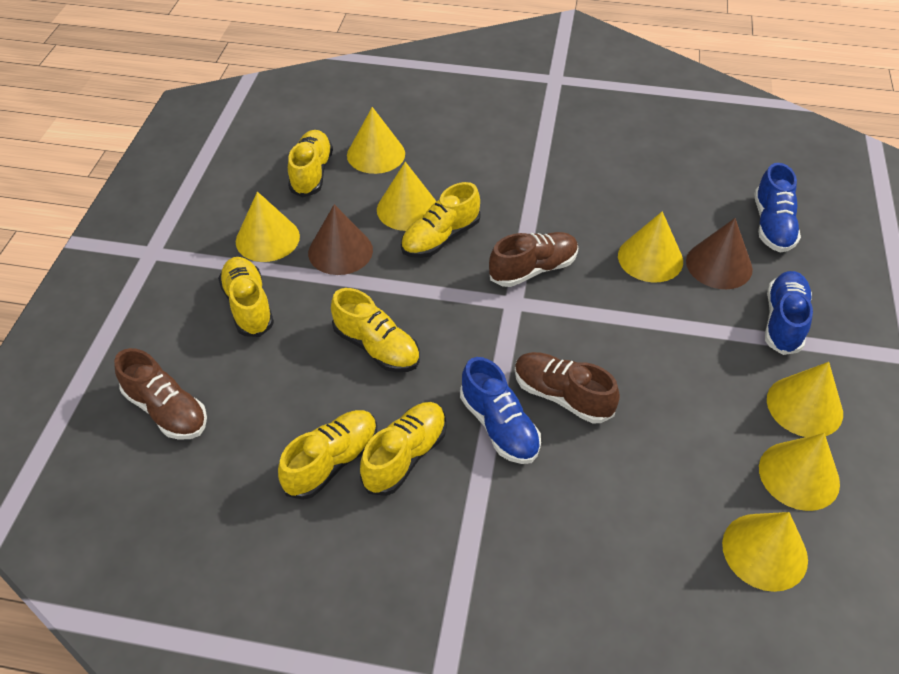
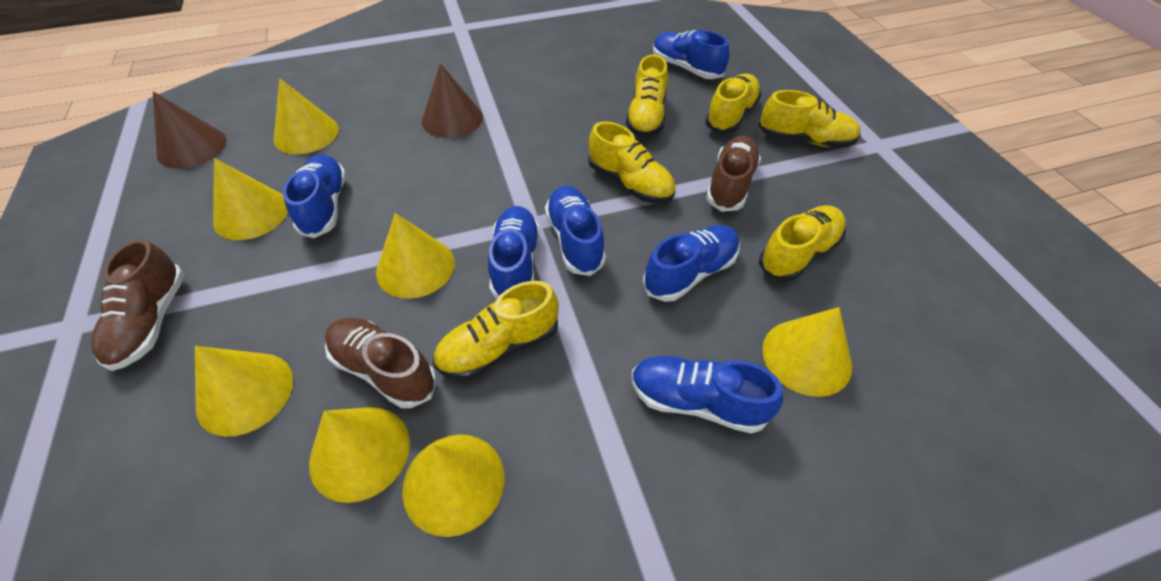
blue shoe: 3 -> 6

